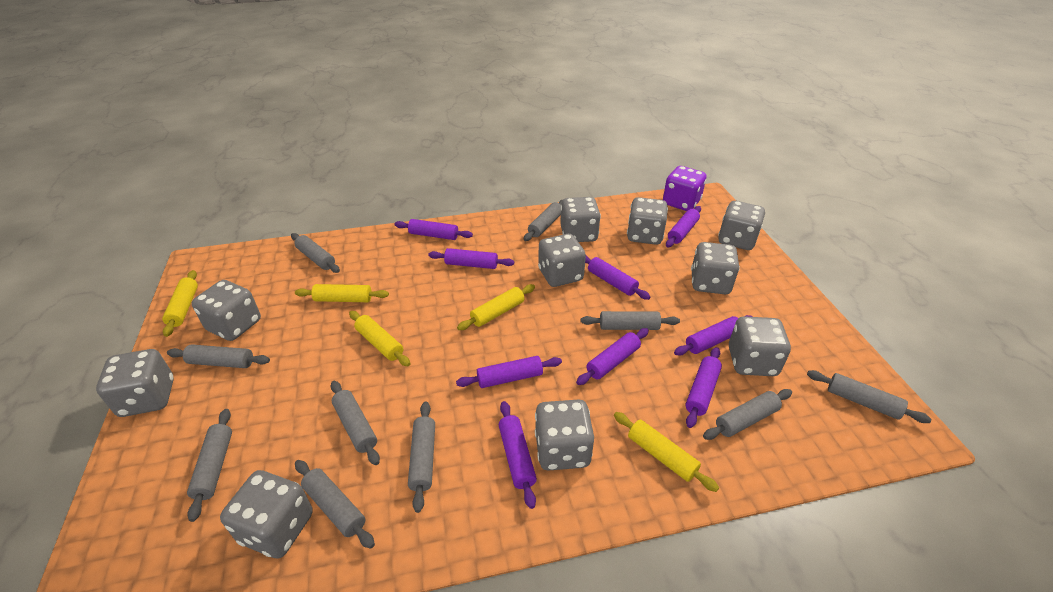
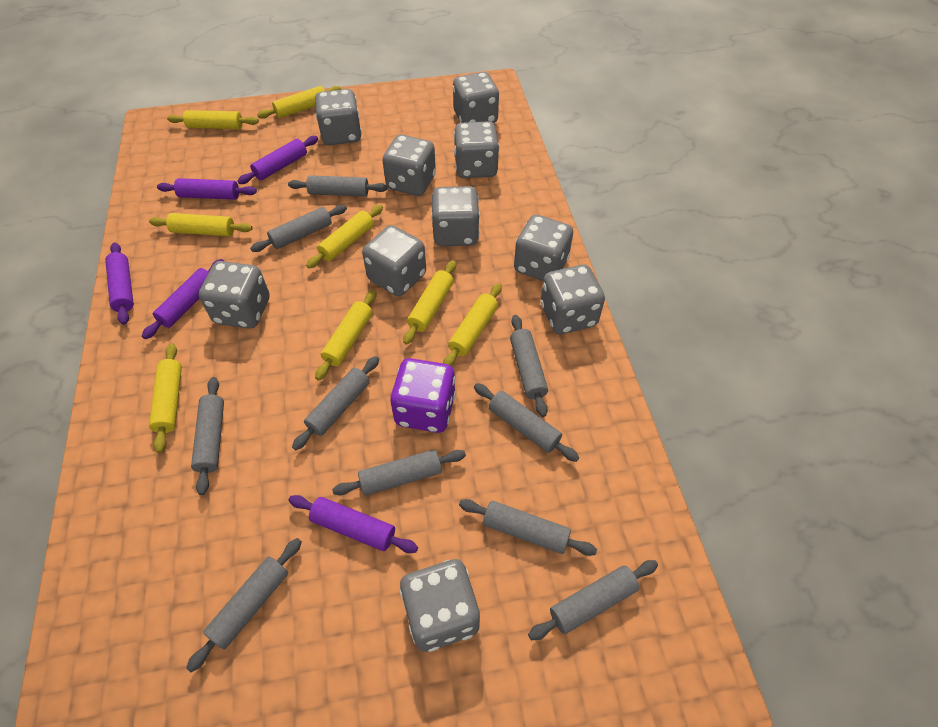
purple rolling pin: 9 -> 5
yellow rolling pin: 5 -> 8

